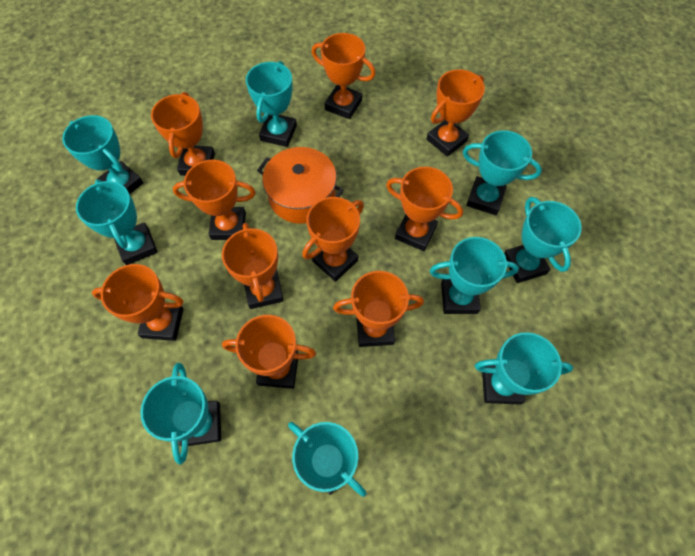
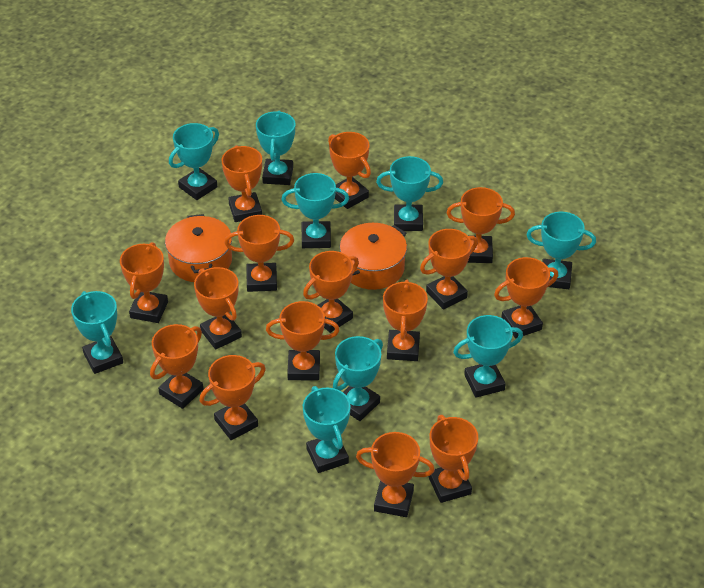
orange pot: 1 -> 2
orange trophy: 10 -> 15

